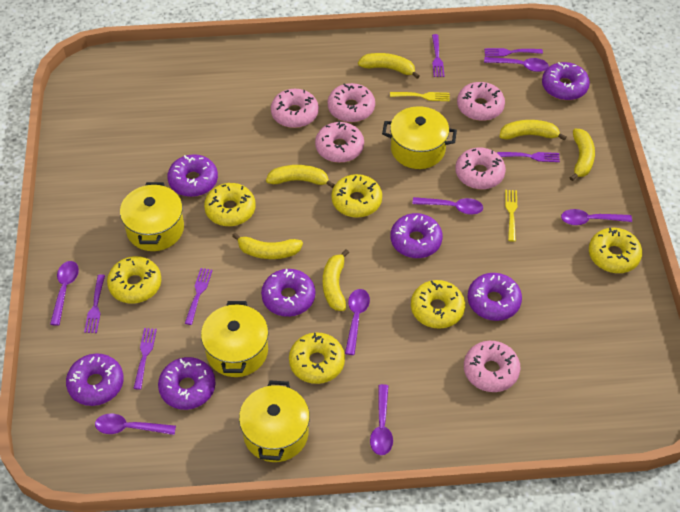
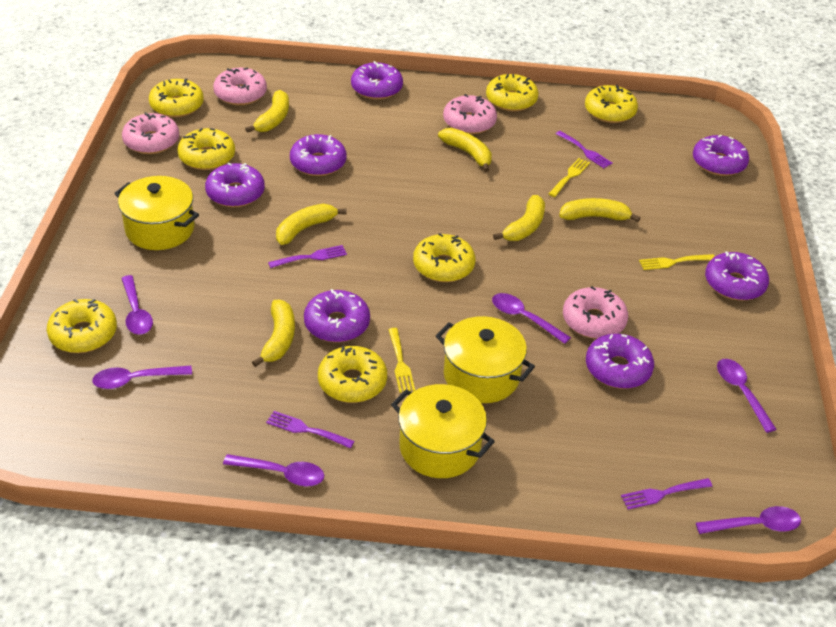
pink donut: 6 -> 4
purple fork: 6 -> 4
purple spoon: 7 -> 6
yellow donut: 6 -> 7
yellow fork: 2 -> 3
yellow pot: 4 -> 3

